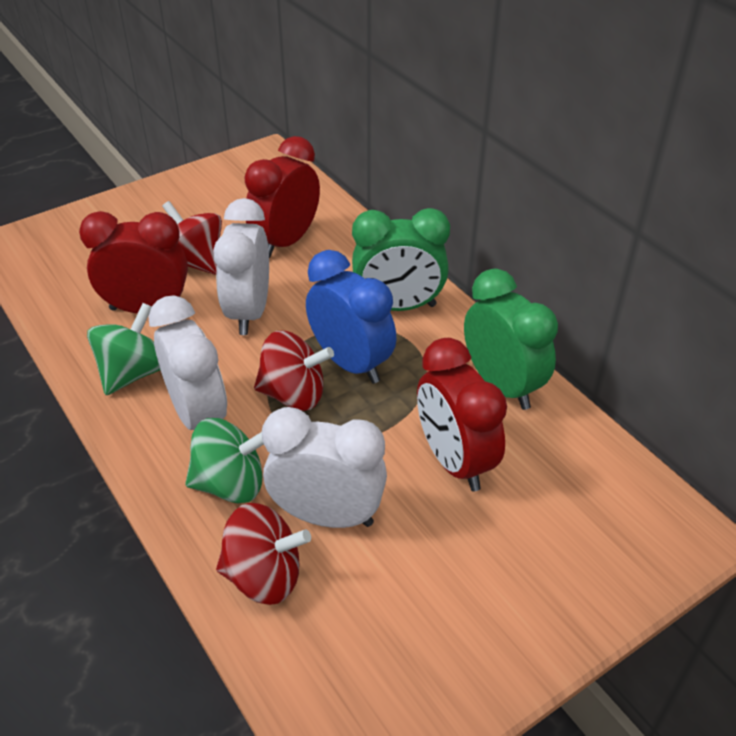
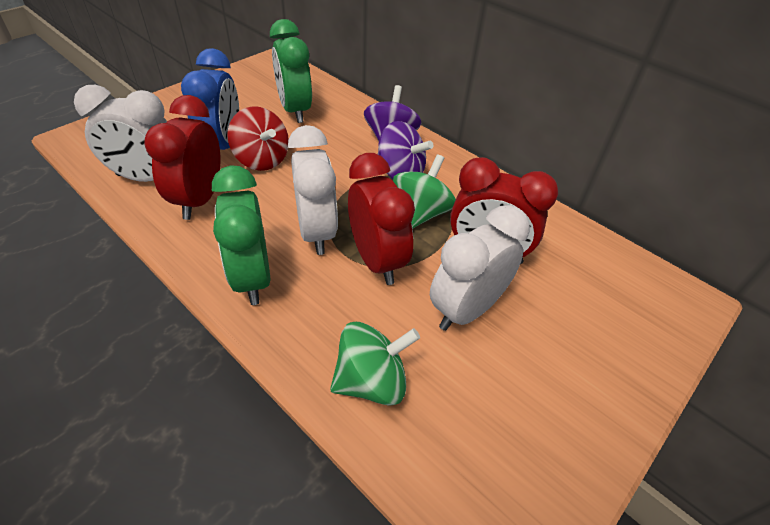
purple spinning top: 0 -> 2
red spinning top: 3 -> 1

